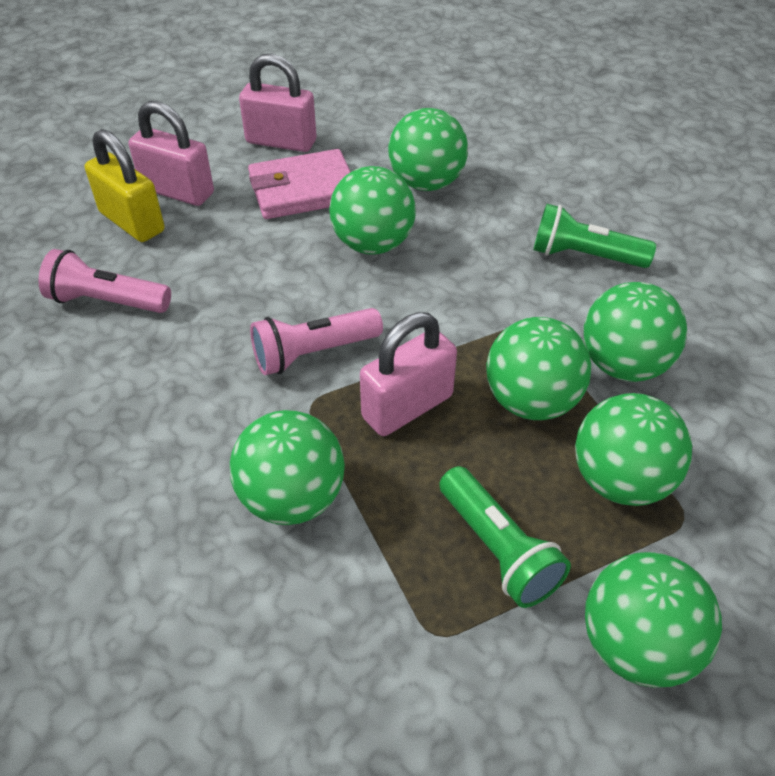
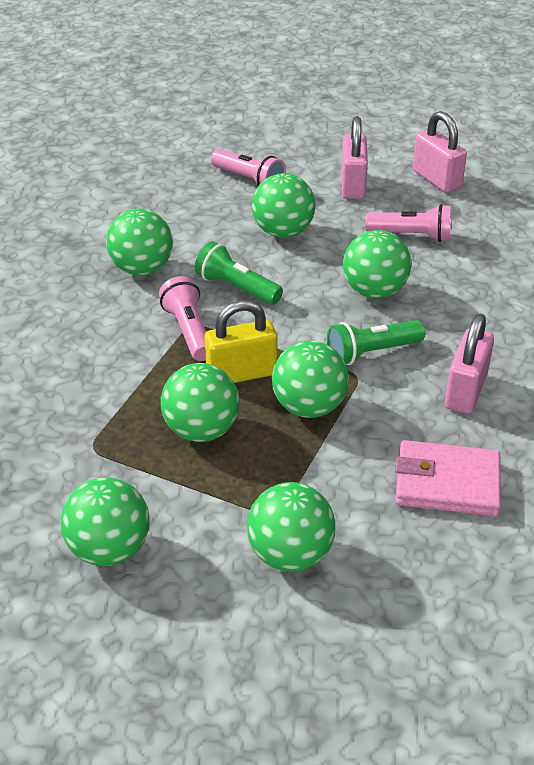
pink flashlight: 2 -> 3

